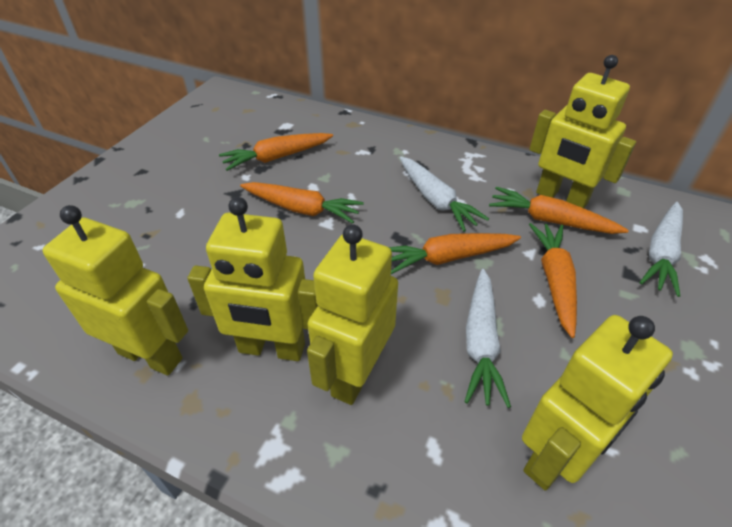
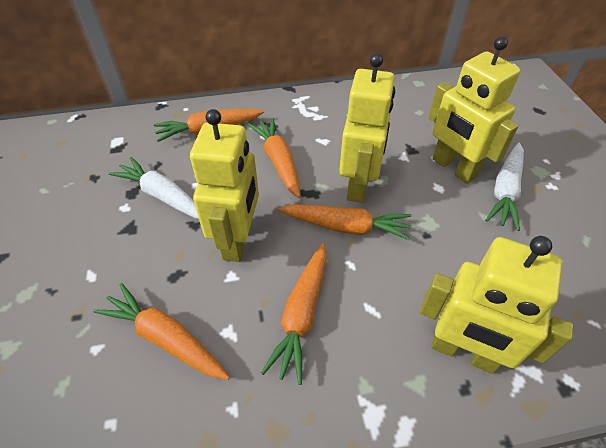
white carrot: 3 -> 2
yellow robot: 5 -> 4

